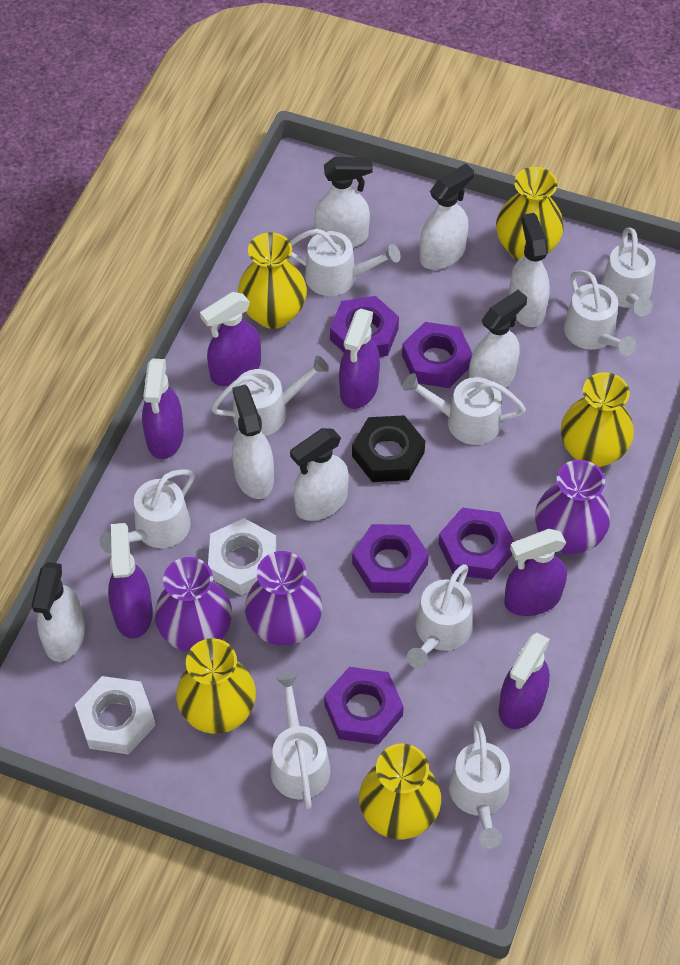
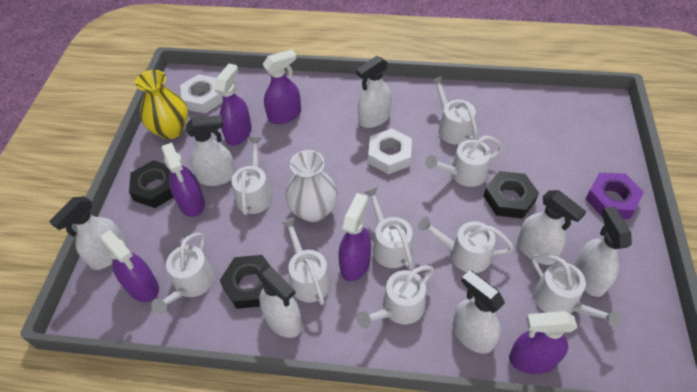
black nut: 1 -> 3
purple nut: 5 -> 1
purple vase: 3 -> 0
white vase: 0 -> 1
yellow vase: 5 -> 1

